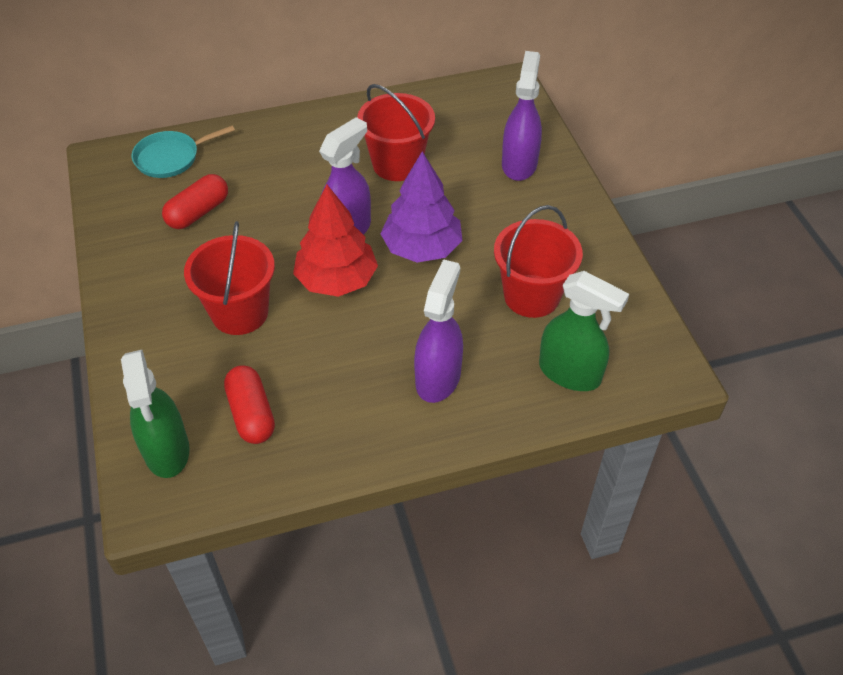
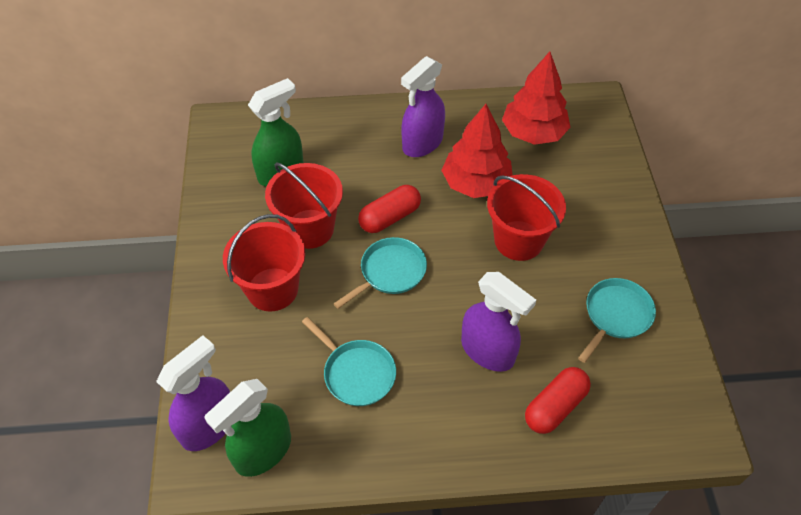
purple tree: 1 -> 0
red tree: 1 -> 2
turquoise pan: 1 -> 3

